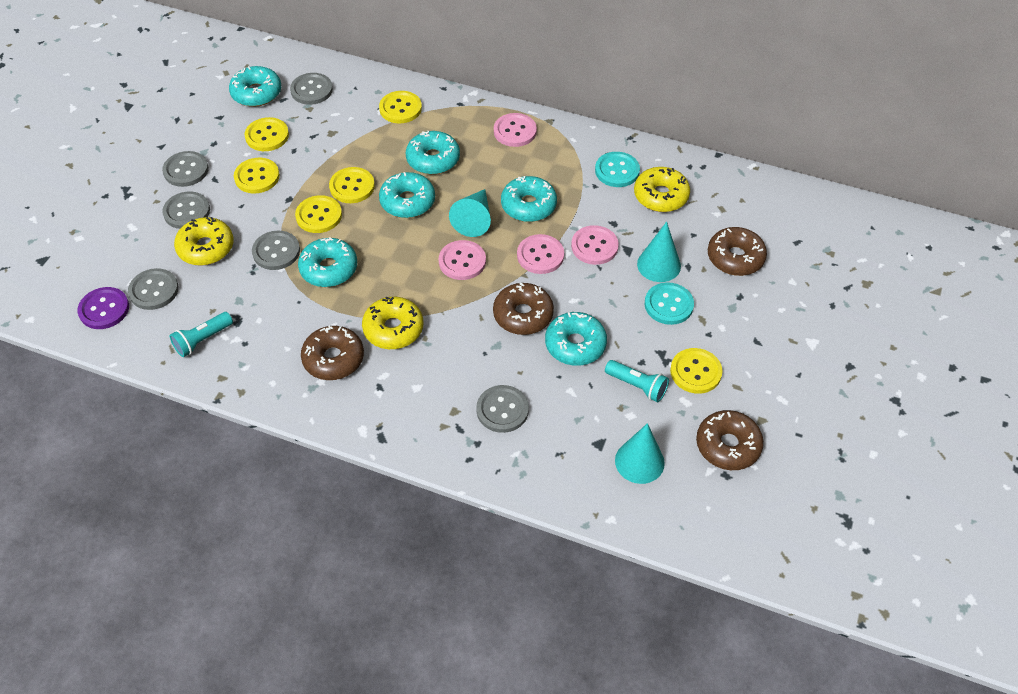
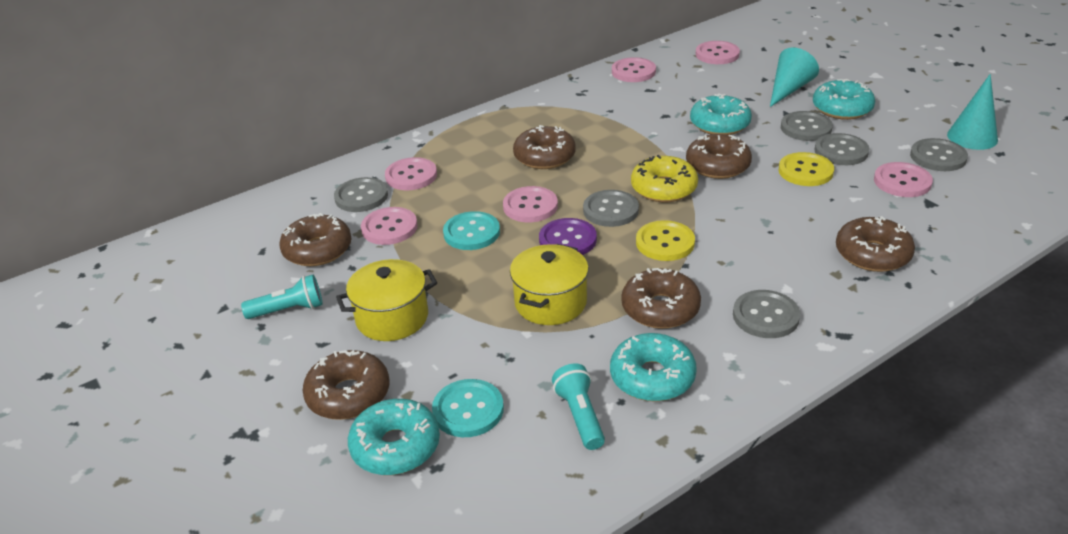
brown donut: 4 -> 6
pink button: 4 -> 6
turquoise cone: 3 -> 2
turquoise donut: 6 -> 4
yellow button: 6 -> 2
yellow donut: 3 -> 1
yellow pot: 0 -> 2

